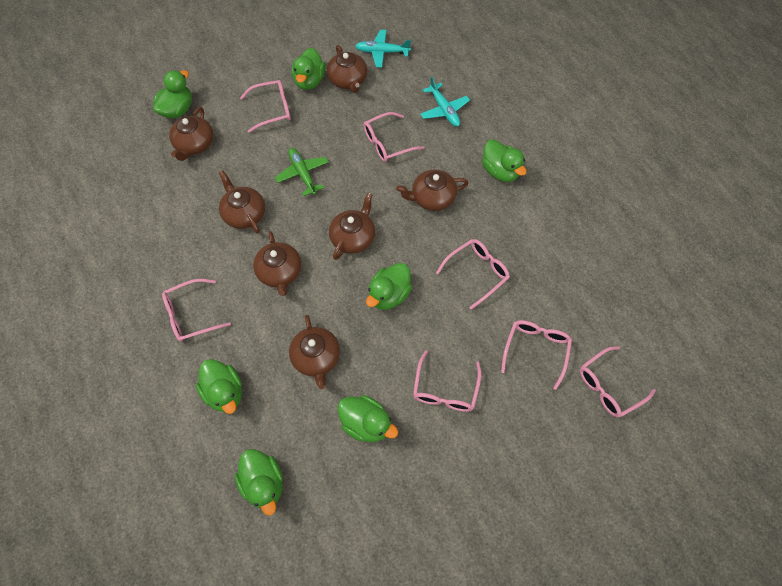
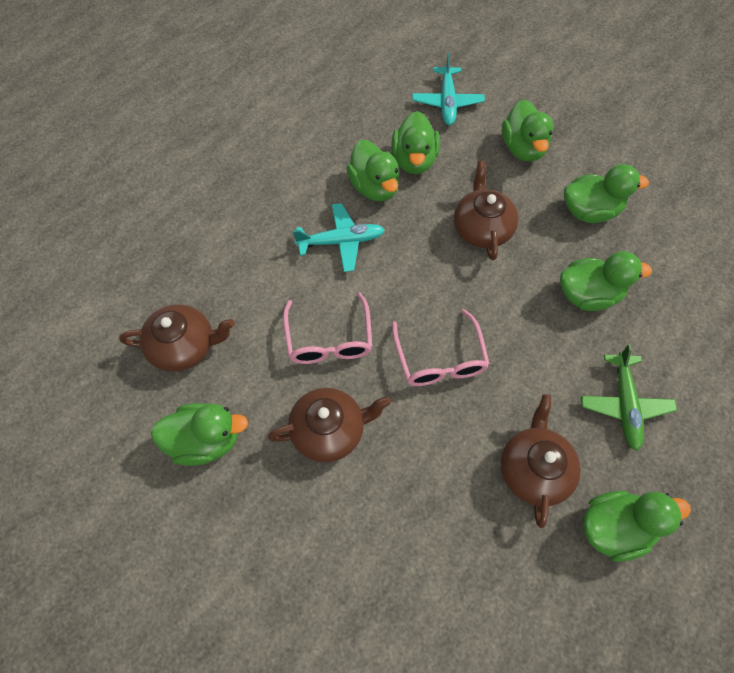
brown teapot: 7 -> 4
pink glasses: 7 -> 2

